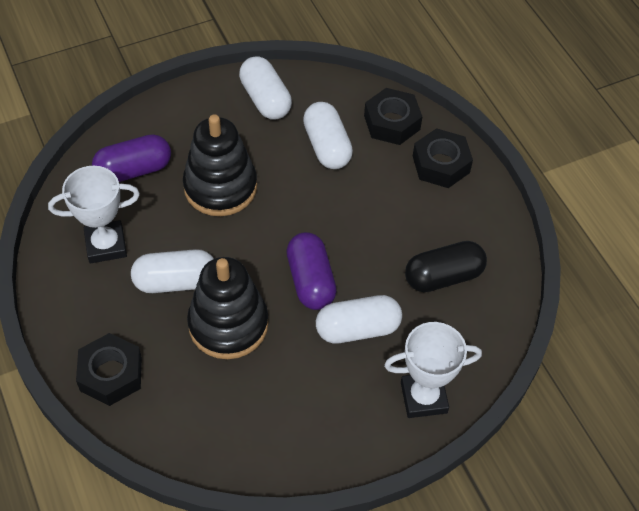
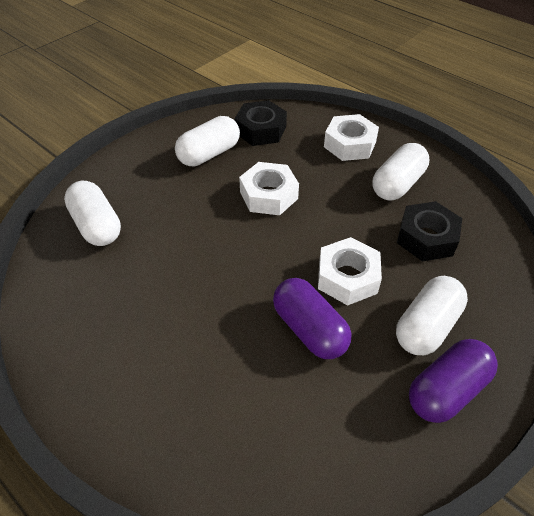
black capsule: 1 -> 0
black nut: 3 -> 2
black stacking toy: 2 -> 0
white nut: 0 -> 3
white trophy: 2 -> 0

